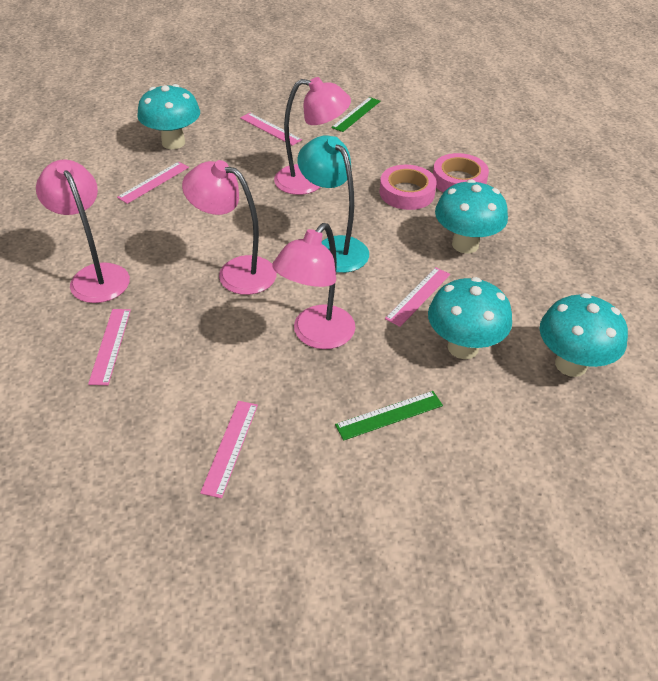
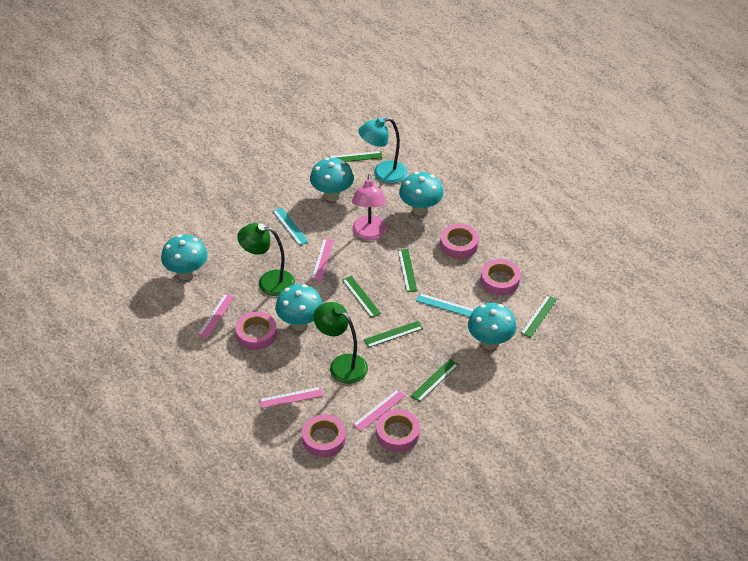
green lamp: 0 -> 2
green ruler: 2 -> 6
pink lamp: 4 -> 1
pink ruler: 5 -> 4
pink tape: 2 -> 5
turquoise mushroom: 4 -> 5
turquoise ruler: 0 -> 2

